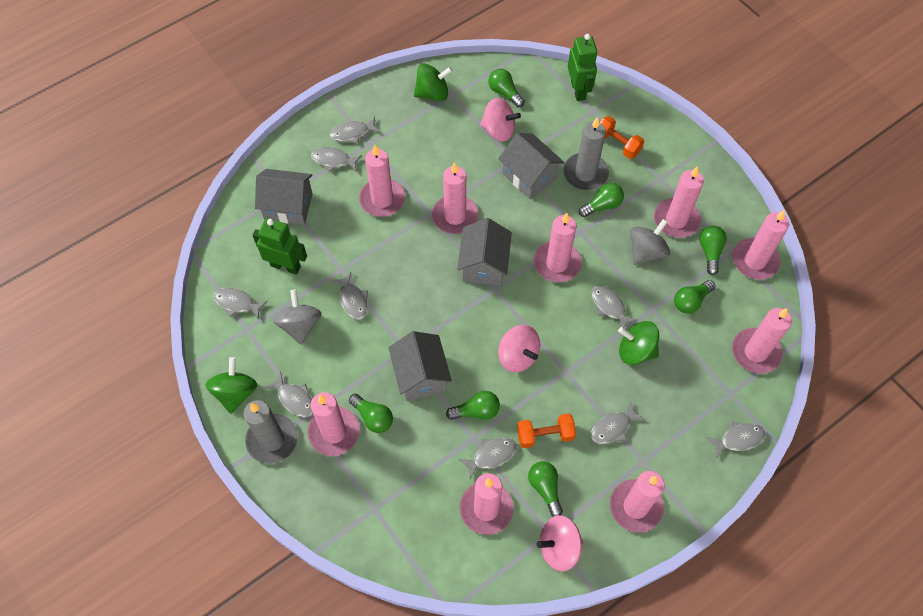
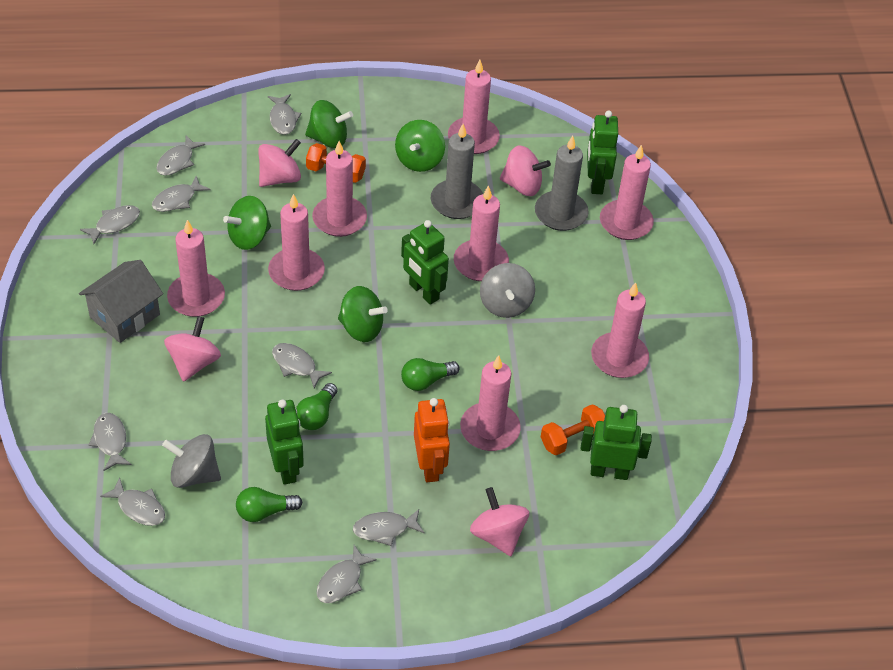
green light bulb: 7 -> 3
green robot: 2 -> 4
green spinning top: 3 -> 4
grey house: 4 -> 1
orange robot: 0 -> 1
pink candle: 9 -> 8
pink spinning top: 3 -> 4

